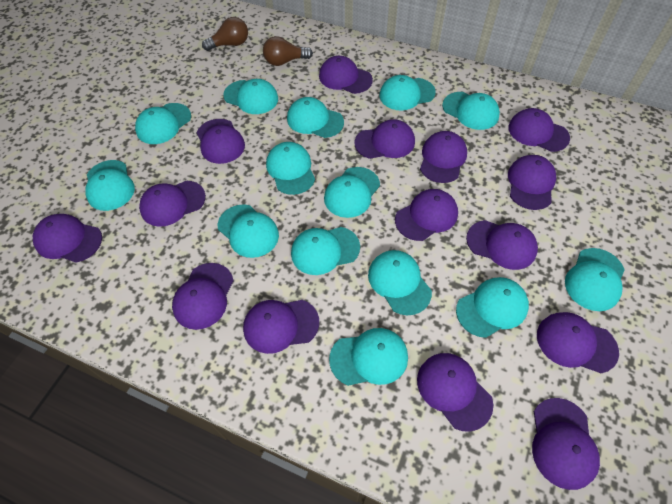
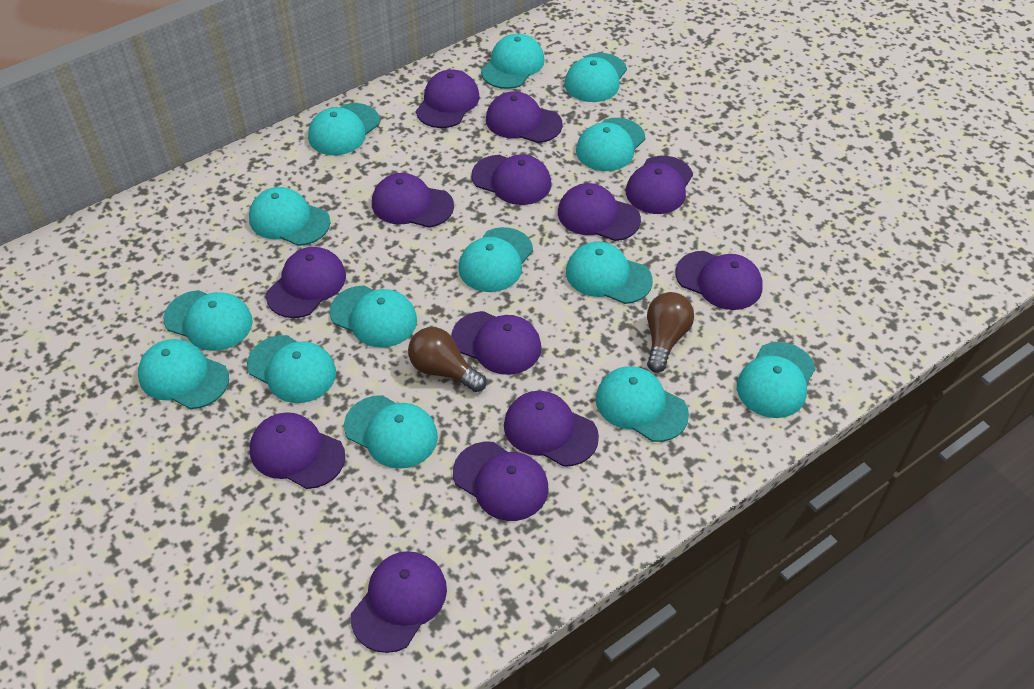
purple cap: 15 -> 13

